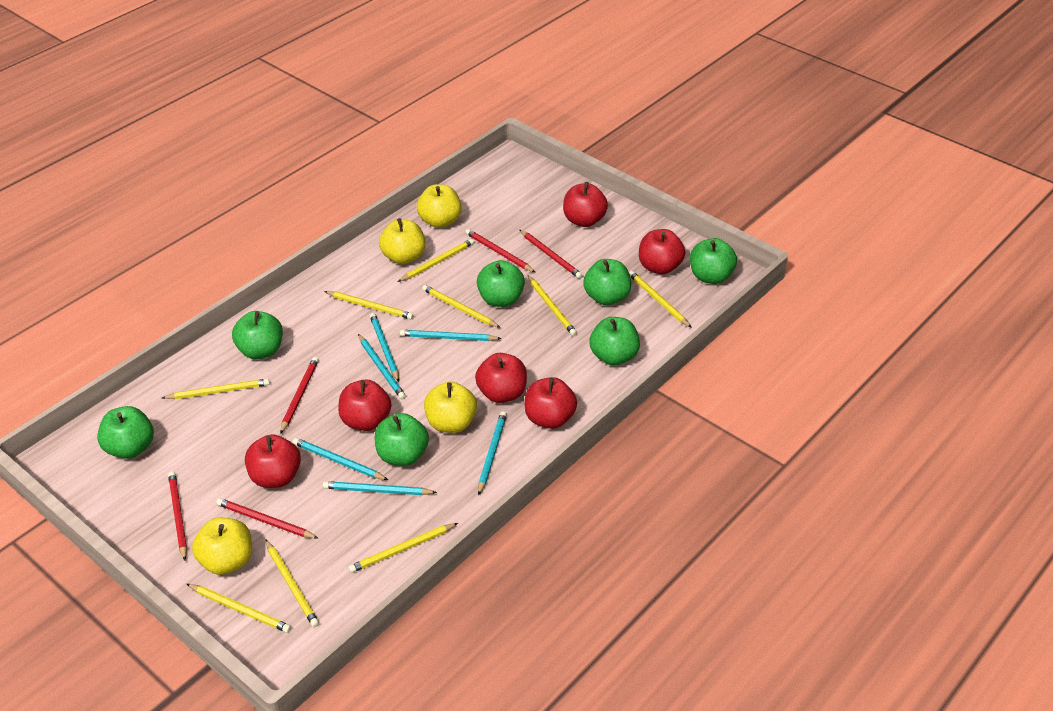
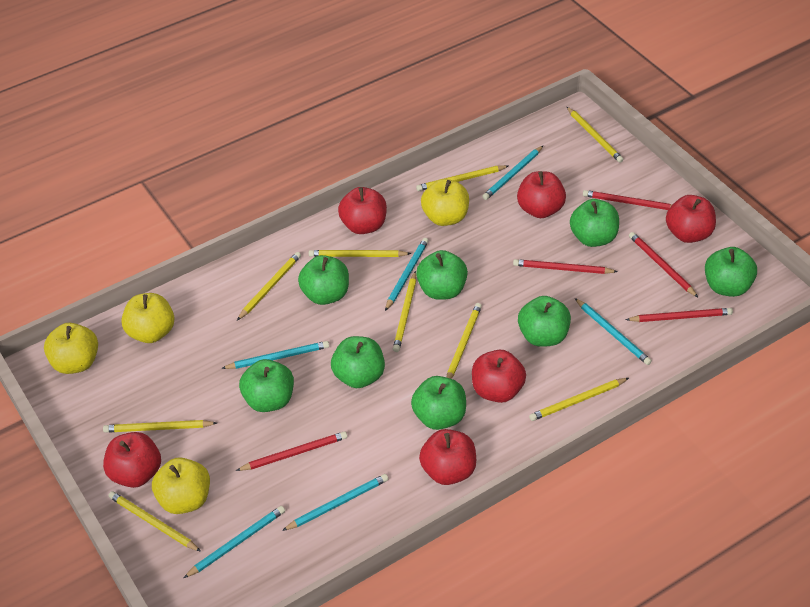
green apple: 7 -> 8

